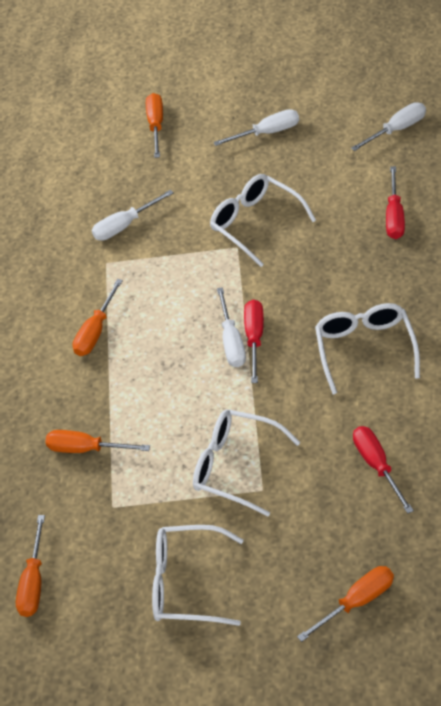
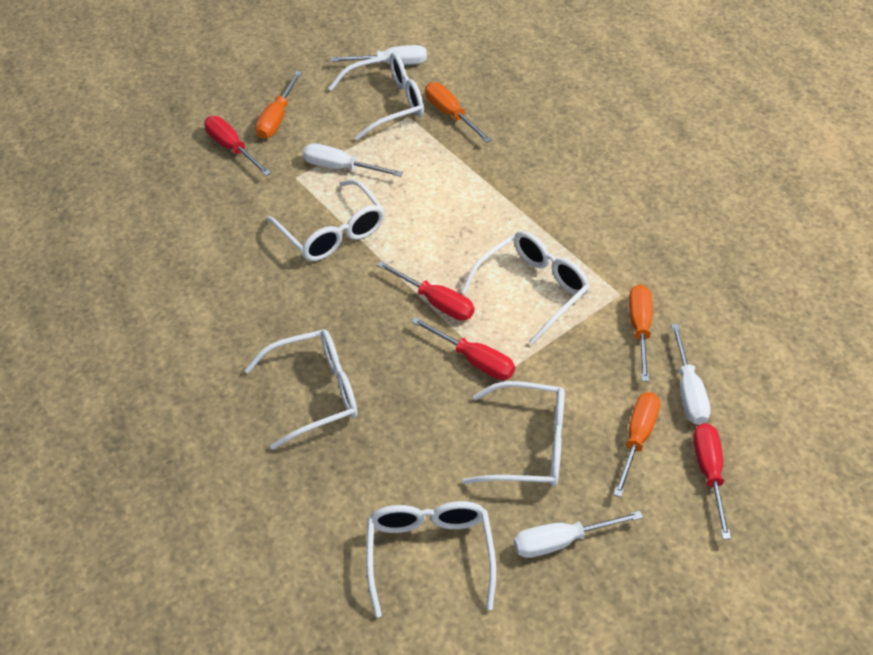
orange screwdriver: 5 -> 4
red screwdriver: 3 -> 4
white glasses: 4 -> 6

